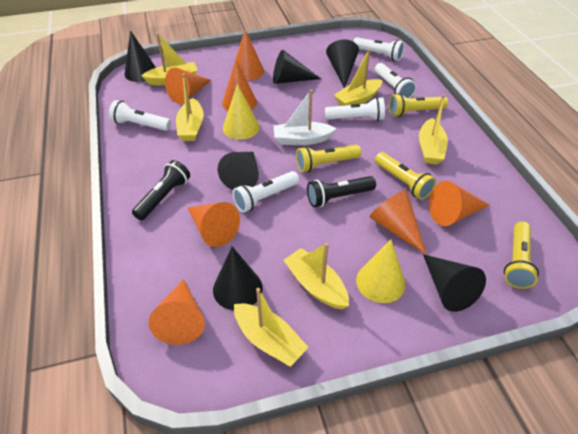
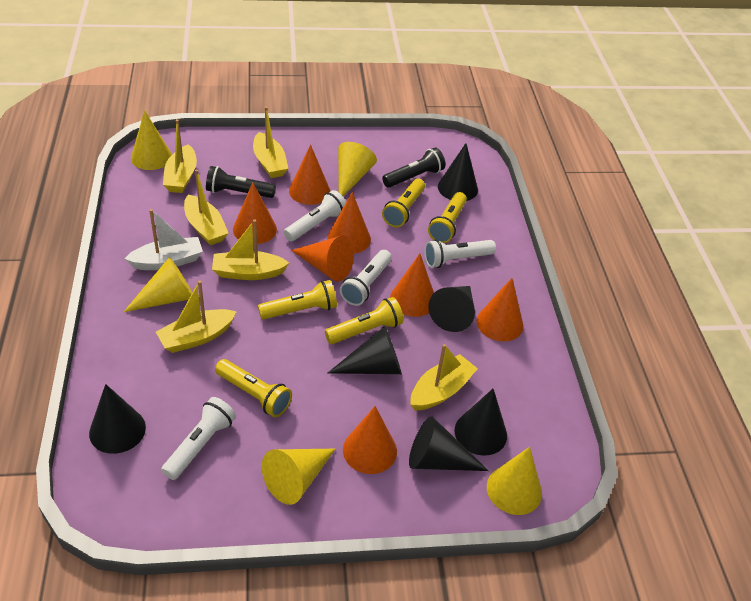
white flashlight: 5 -> 4
yellow cone: 2 -> 5
yellow flashlight: 4 -> 5

